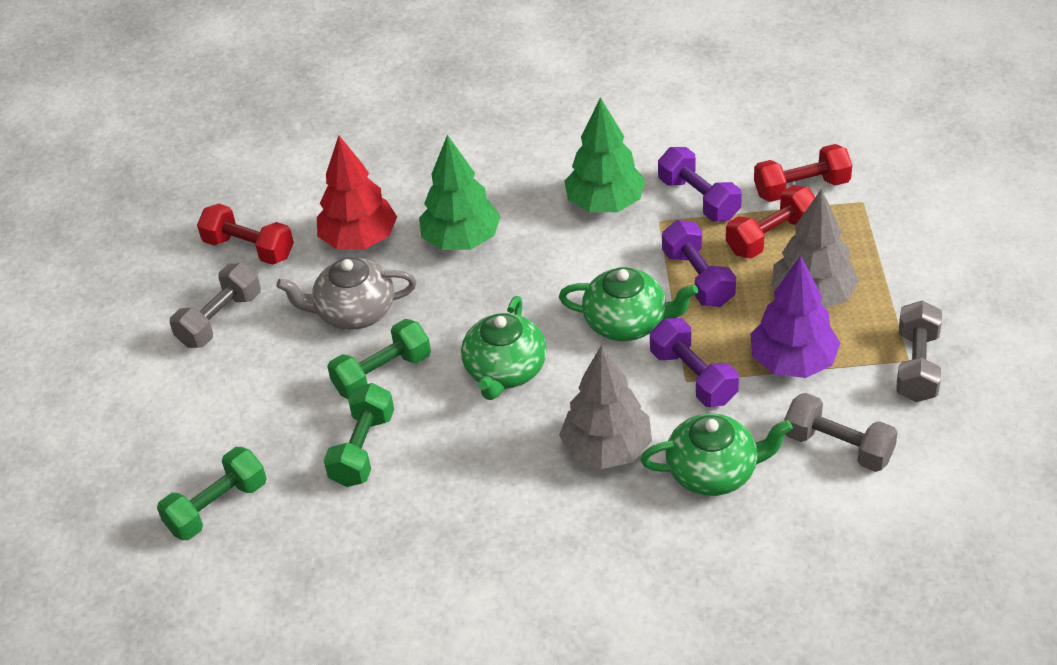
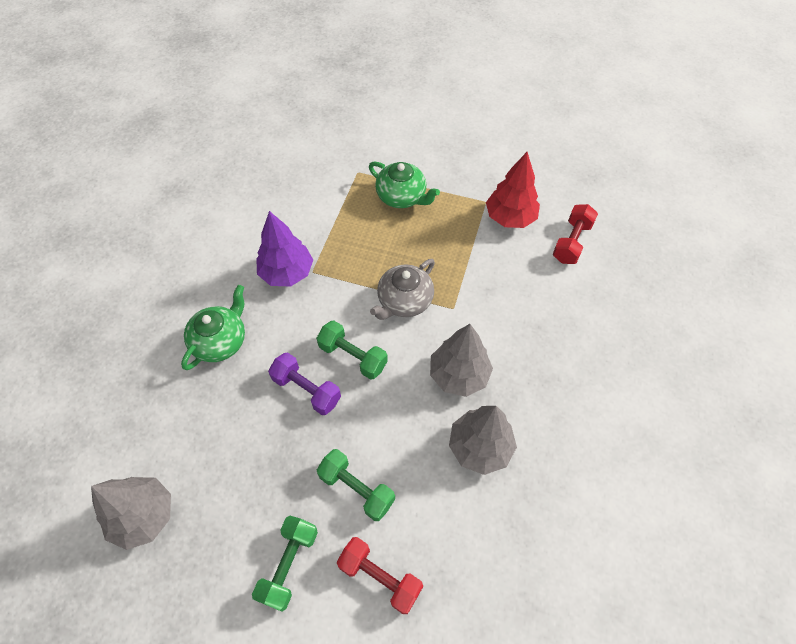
green teapot: 3 -> 2
green tree: 2 -> 0
grey dumbbell: 3 -> 0
grey tree: 2 -> 3
purple dumbbell: 3 -> 1
red dumbbell: 3 -> 2

